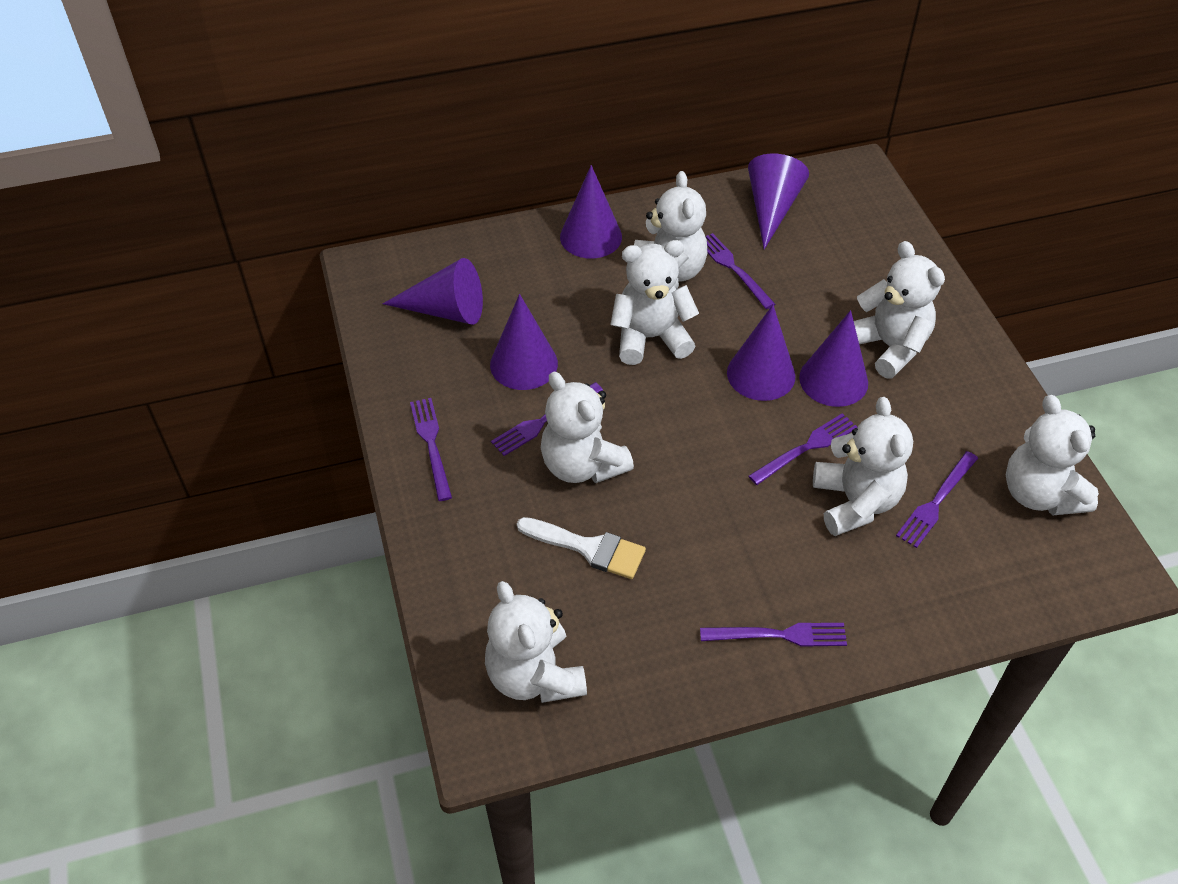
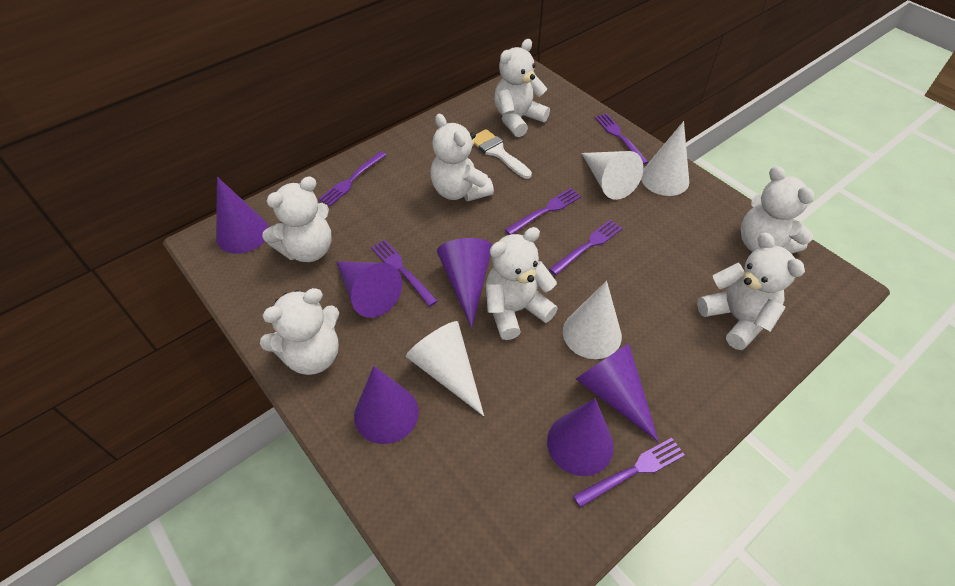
white cone: 0 -> 4

